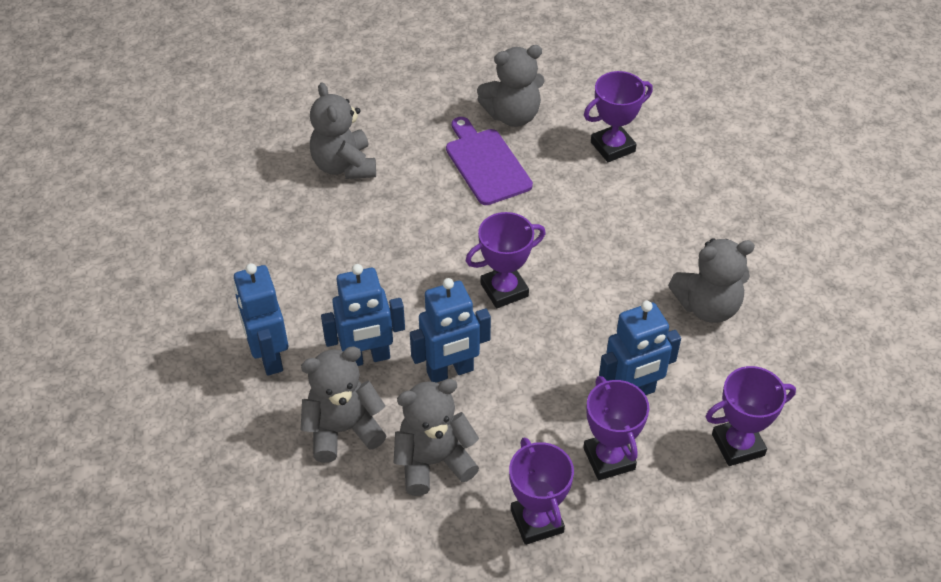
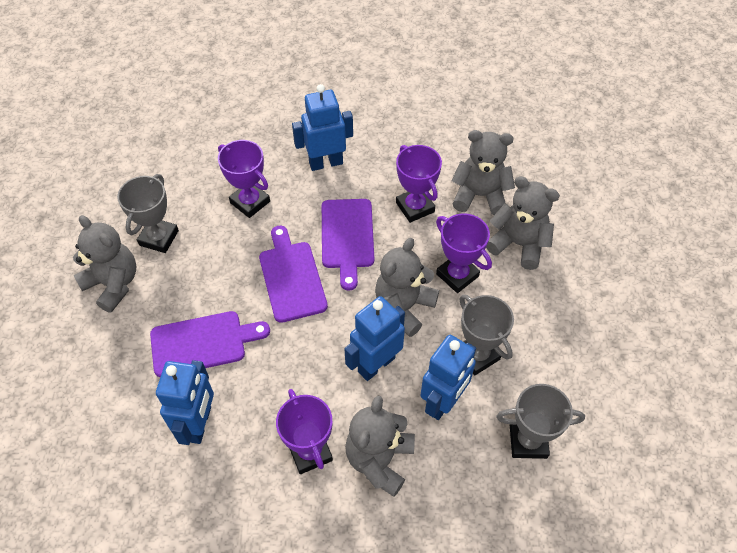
grey trophy: 0 -> 3
purple cutting board: 1 -> 3
purple trophy: 5 -> 4

